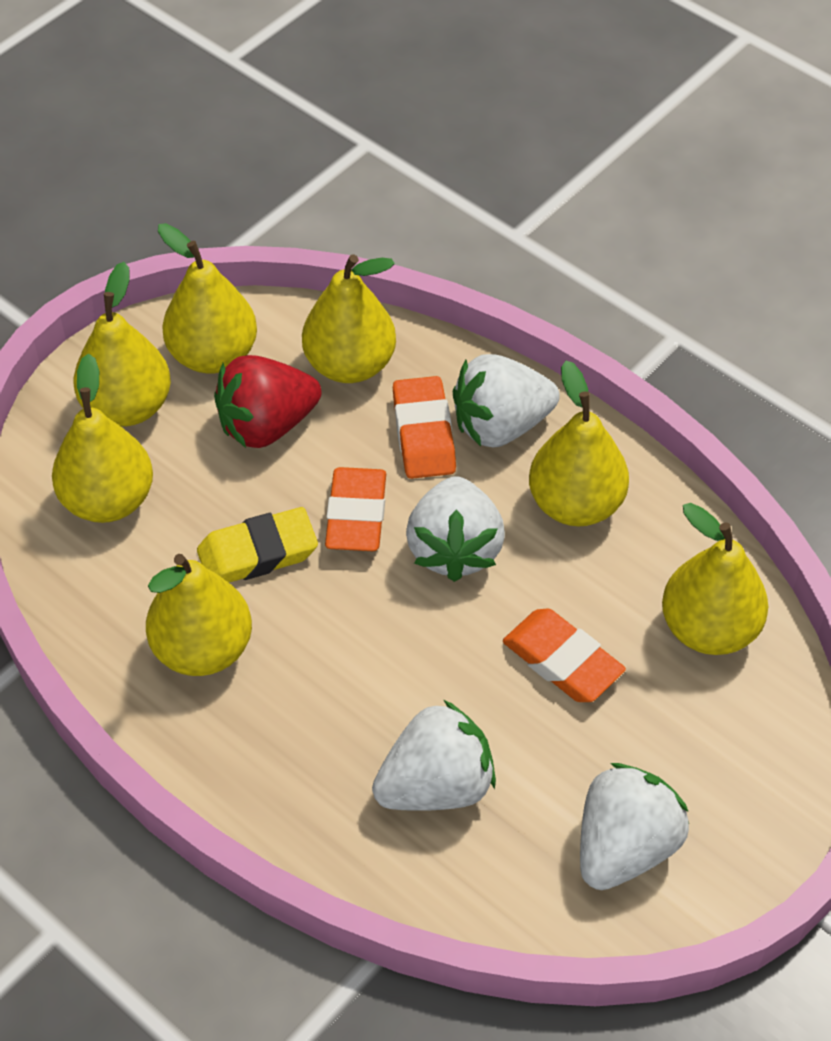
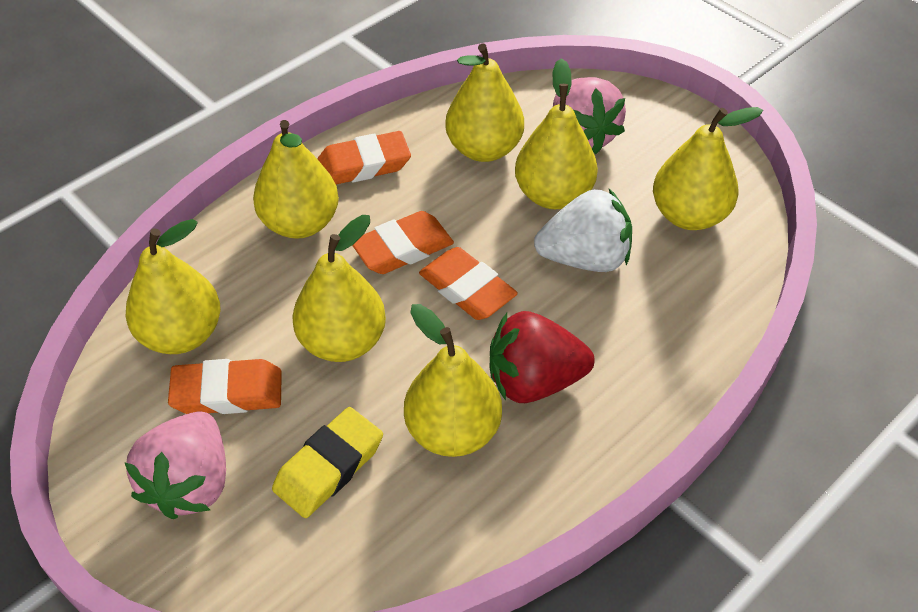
orange eraser: 3 -> 4
pink strawberry: 0 -> 2
white strawberry: 4 -> 1

